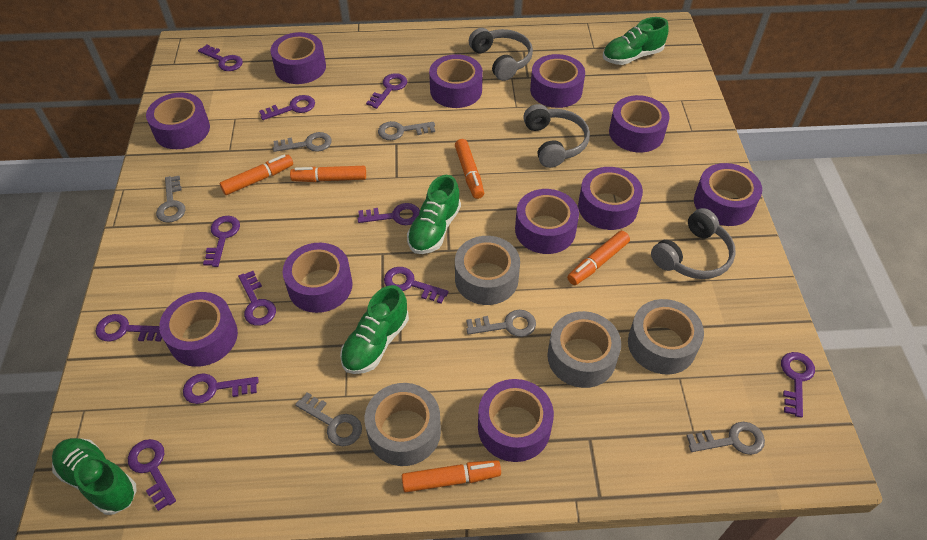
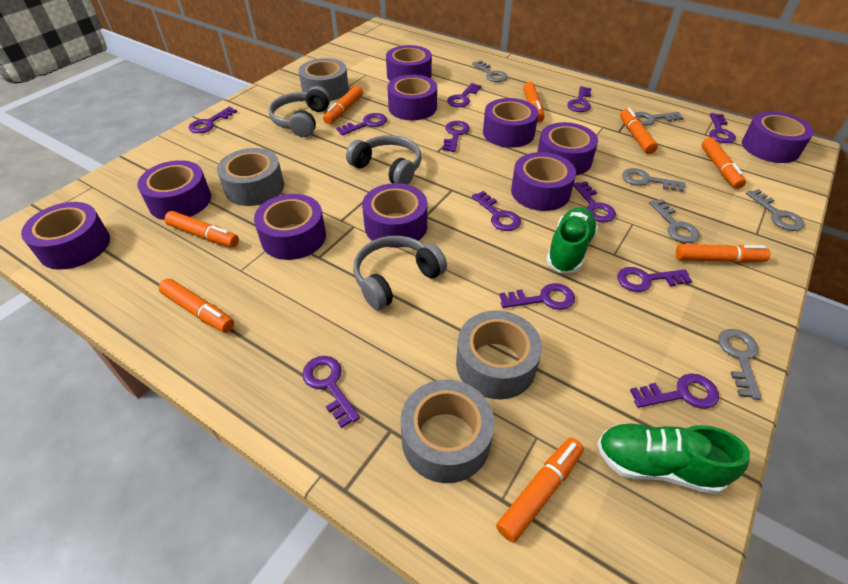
green shoe: 4 -> 2
orange marker: 5 -> 8
purple key: 11 -> 12
purple tape: 11 -> 10

